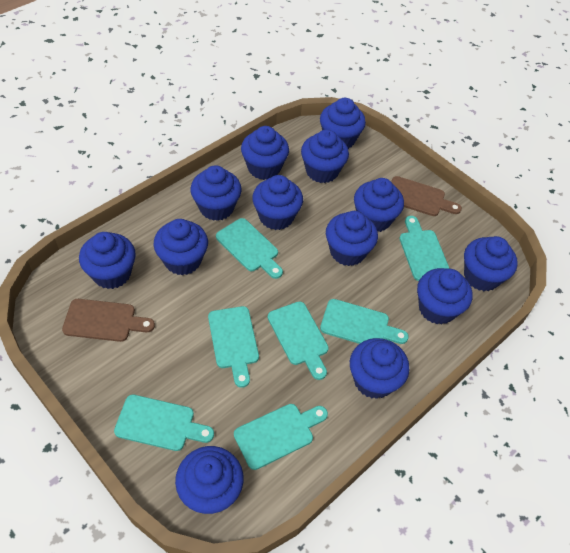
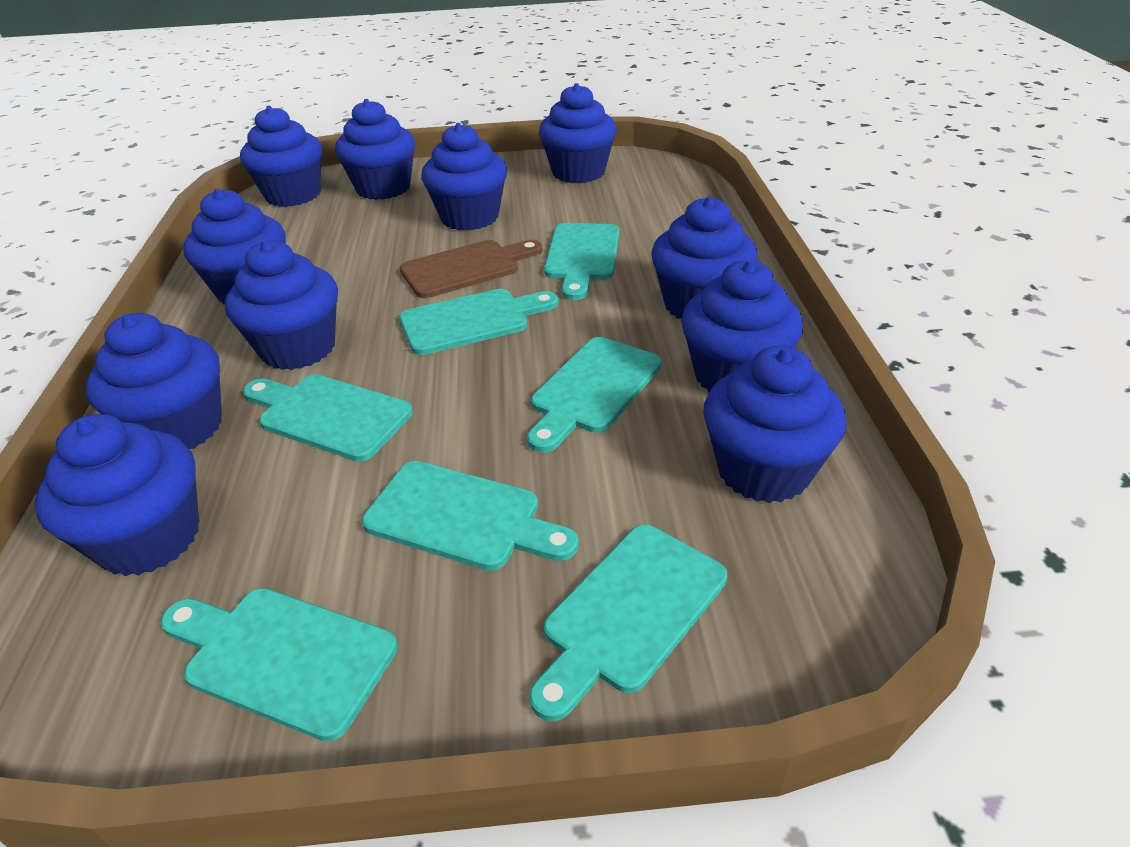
blue cupcake: 13 -> 11
brown cutting board: 2 -> 1

